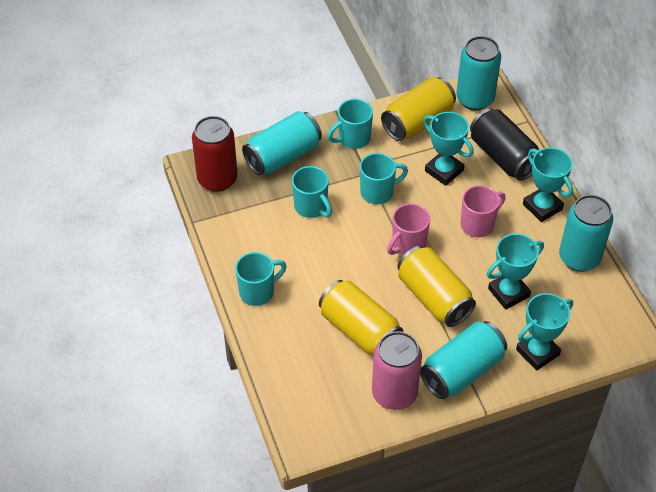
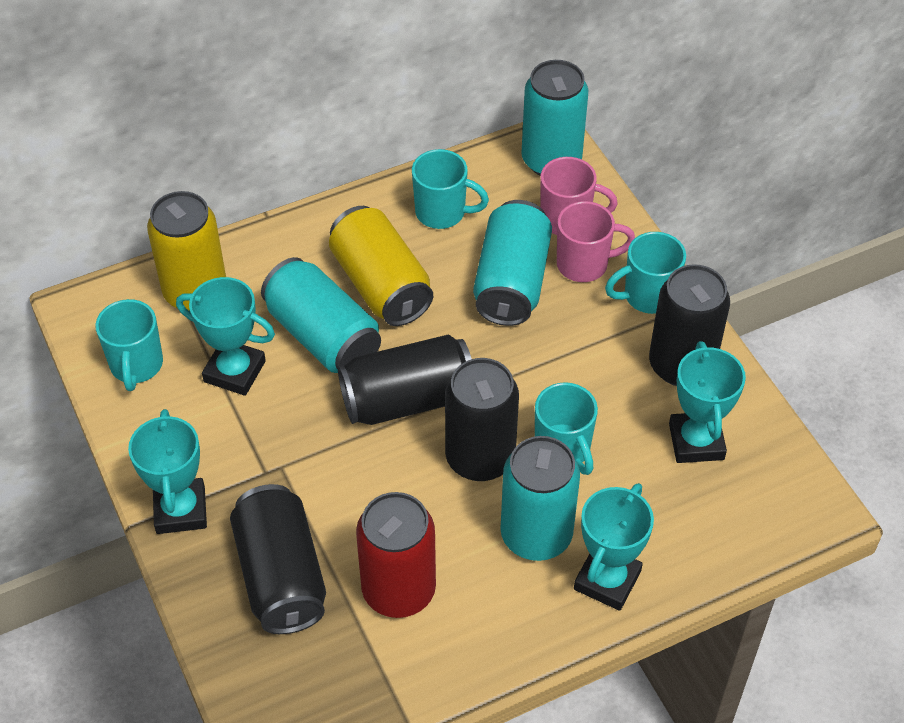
black can: 1 -> 4
pink can: 1 -> 0
yellow can: 3 -> 2

